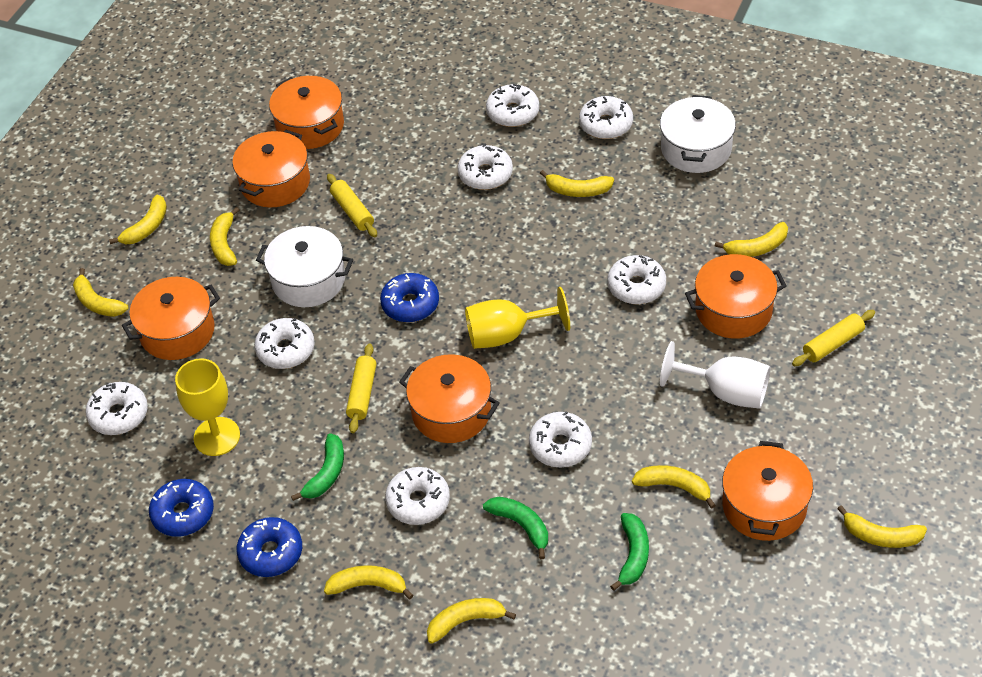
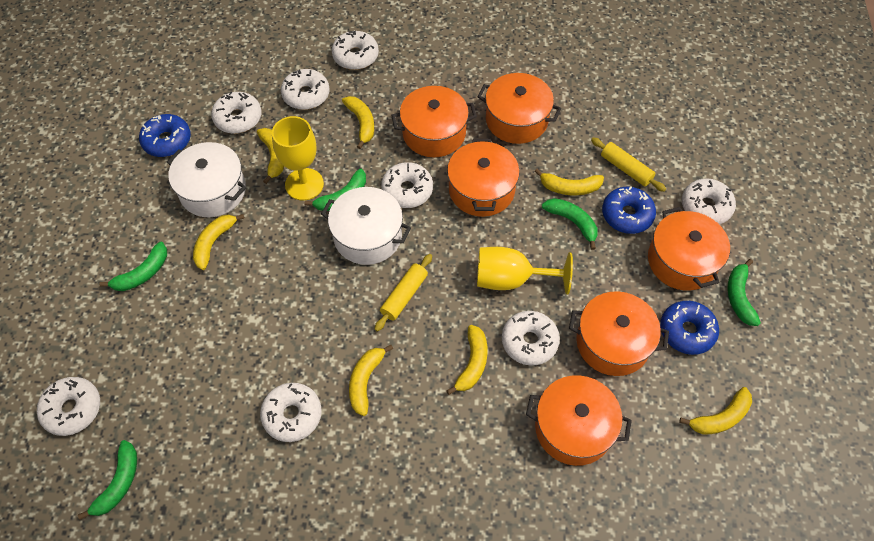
green banana: 3 -> 5
white goblet: 1 -> 0
yellow banana: 9 -> 7
yellow rolling pin: 3 -> 2

